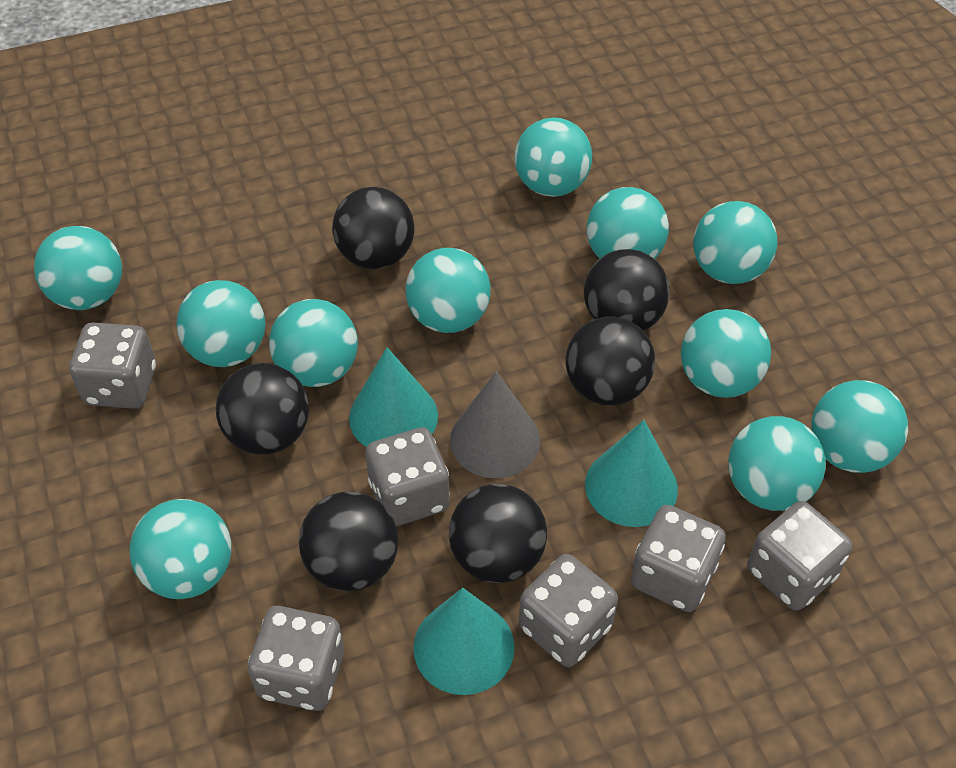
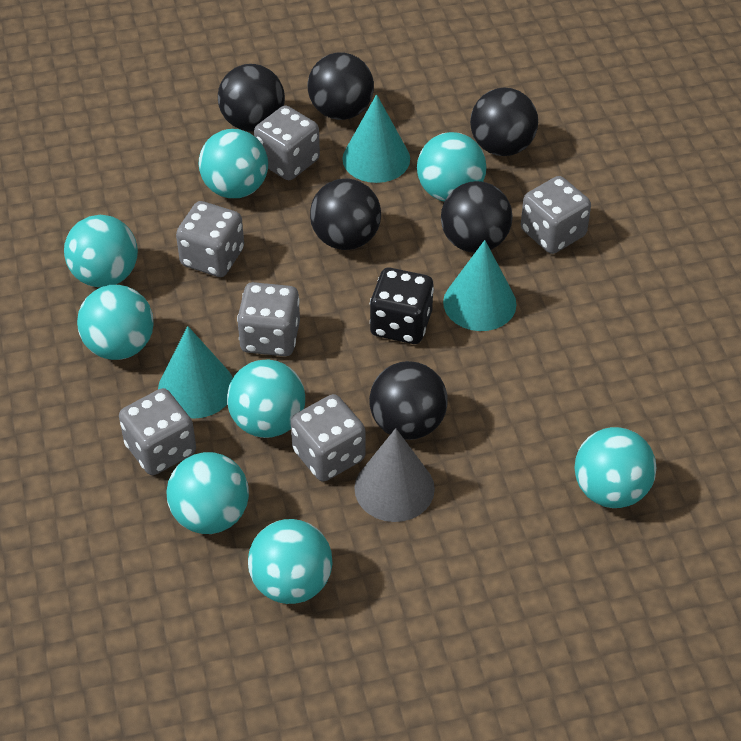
black dice: 0 -> 1
turquoise ball: 11 -> 8

